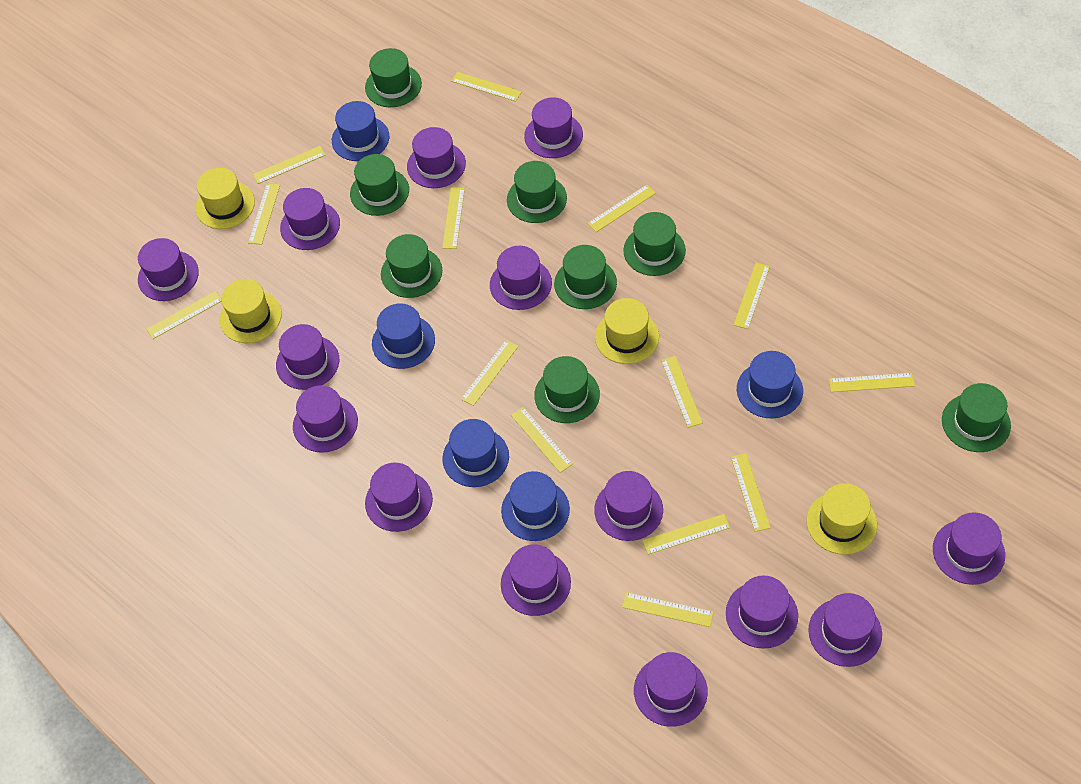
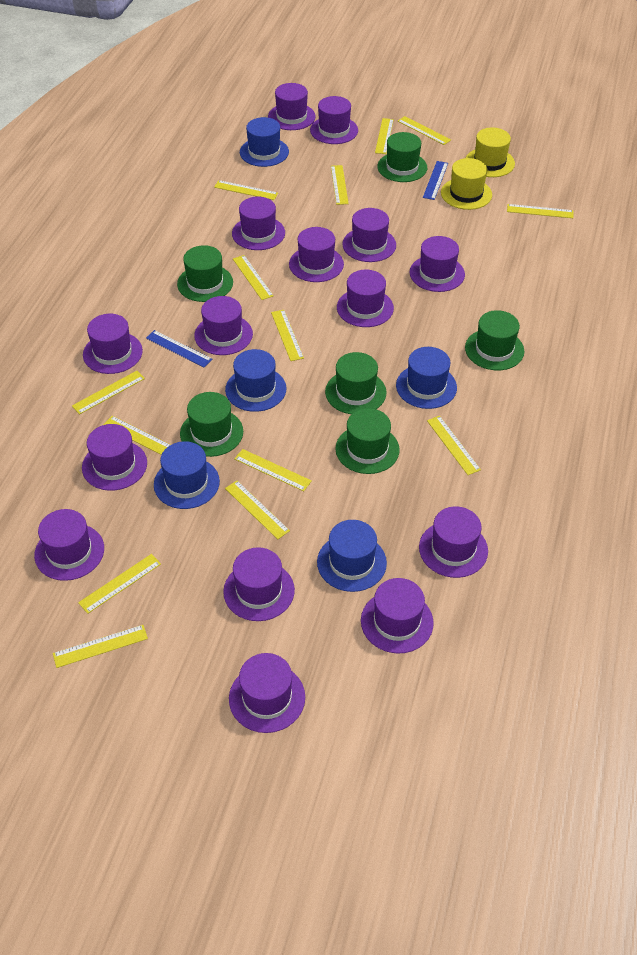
blue ruler: 0 -> 2
green hat: 8 -> 6
purple hat: 14 -> 15
yellow hat: 4 -> 2

